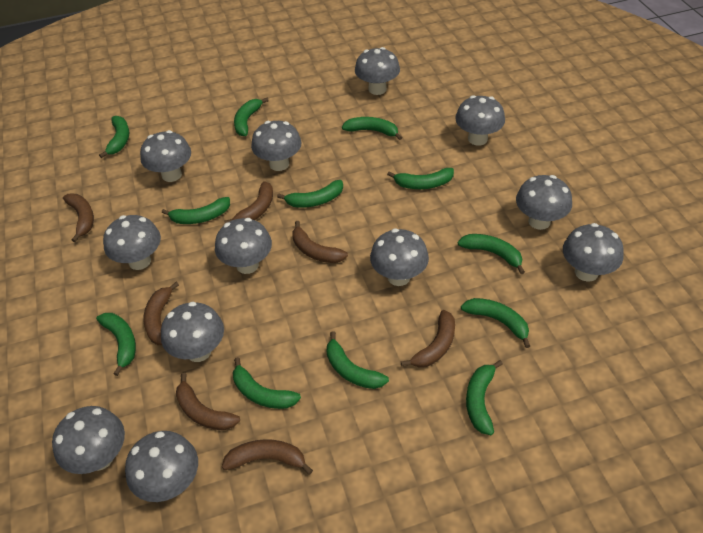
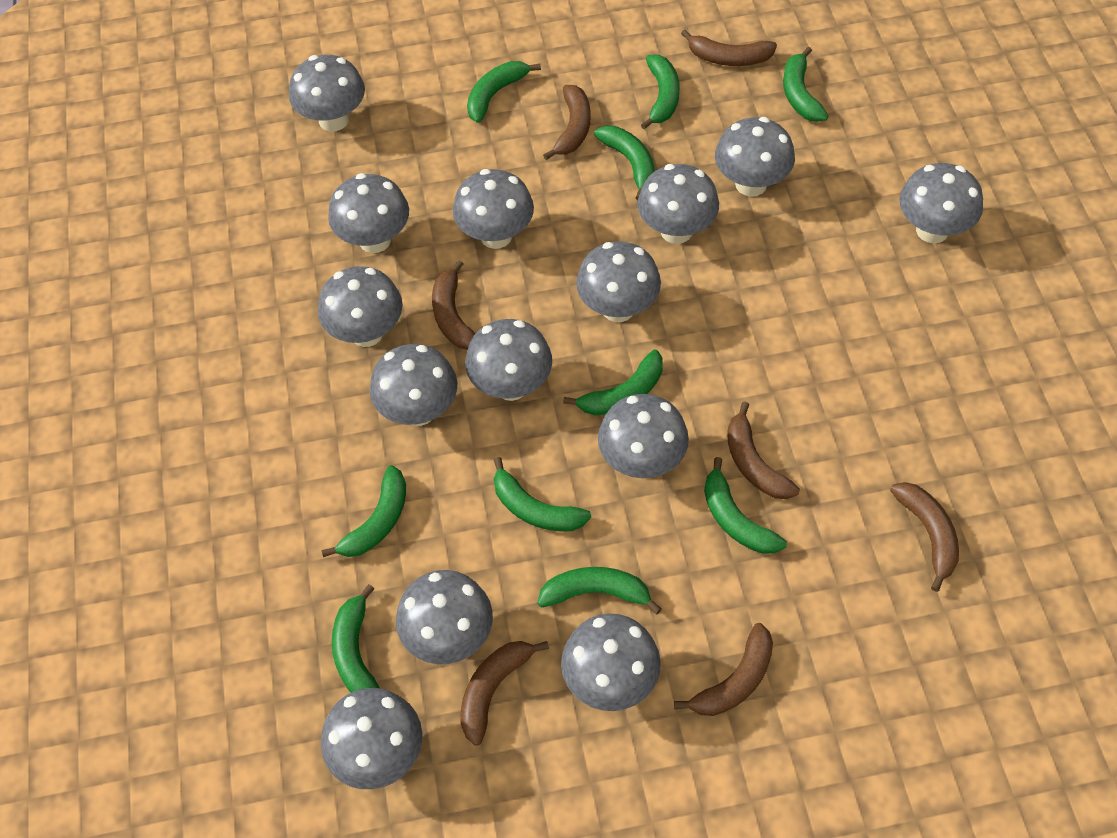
green banana: 12 -> 10
grey mushroom: 12 -> 14

